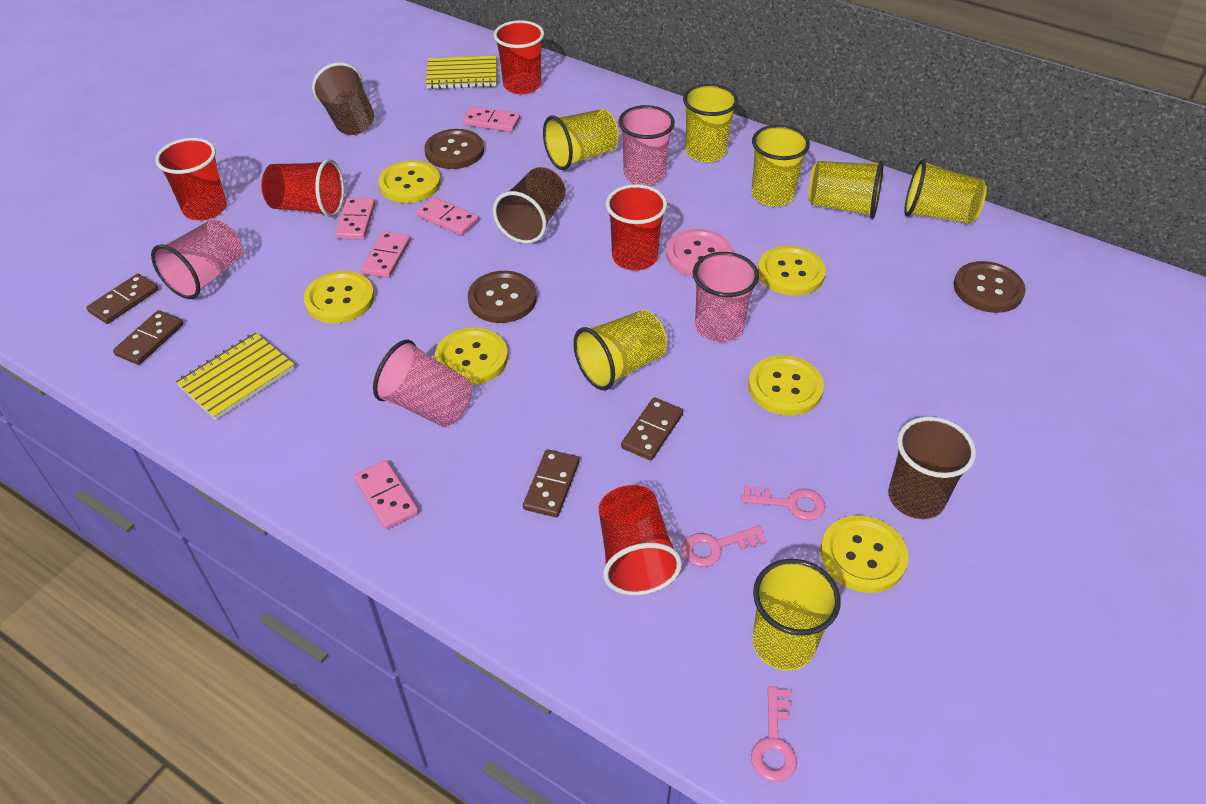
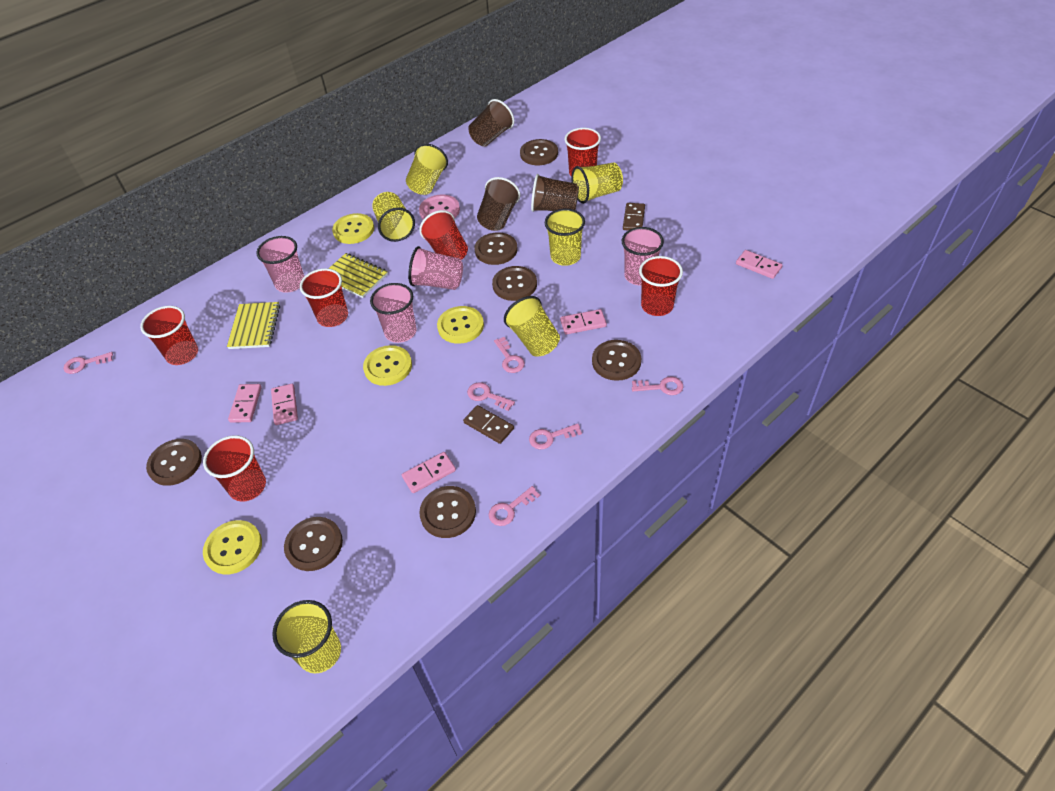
brown button: 3 -> 7
brown domino: 4 -> 2
pink key: 3 -> 6
red cup: 5 -> 6
yellow button: 6 -> 4
yellow cup: 7 -> 6

